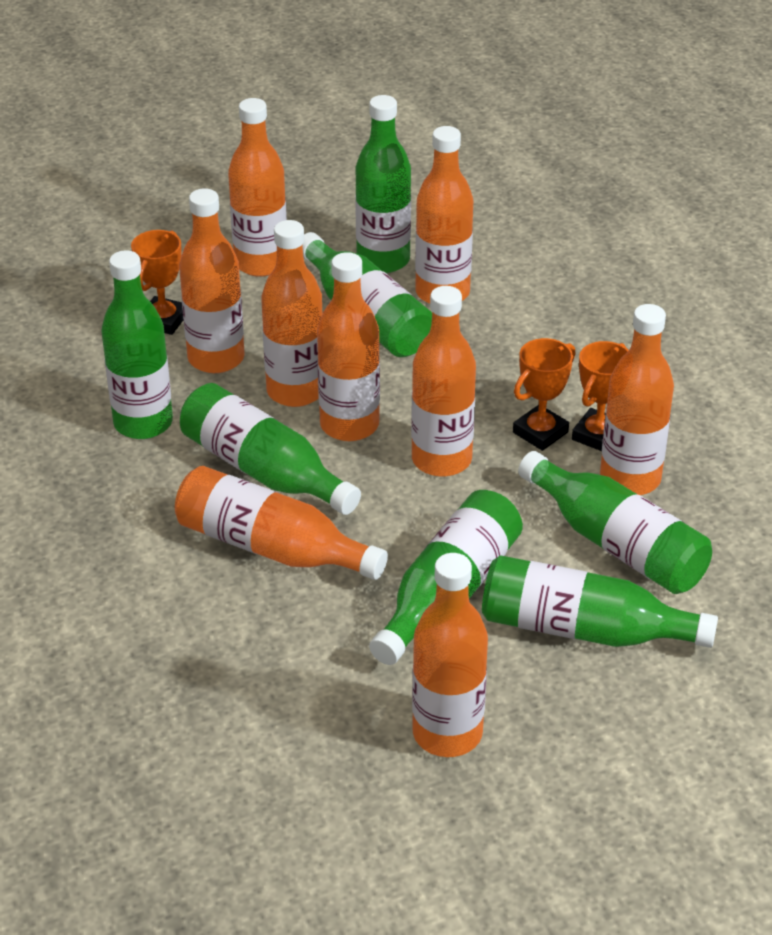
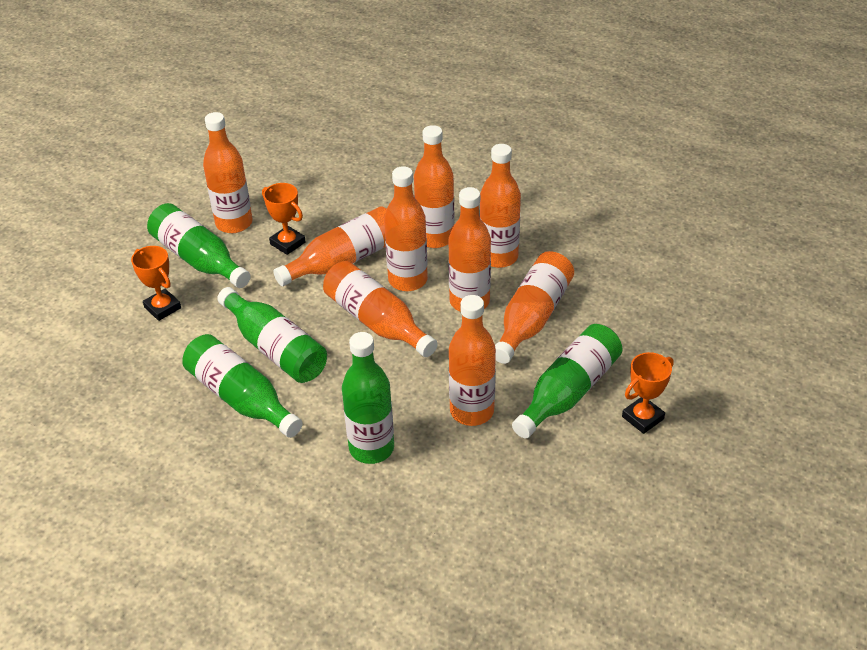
green bottle: 7 -> 5

